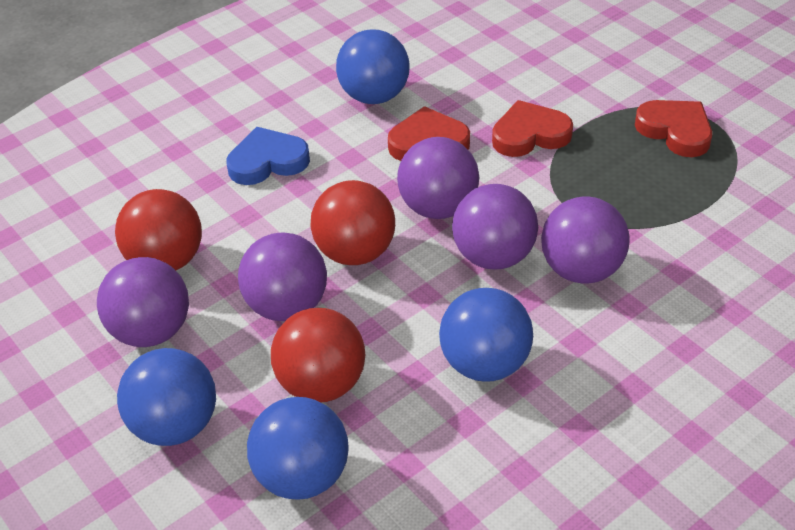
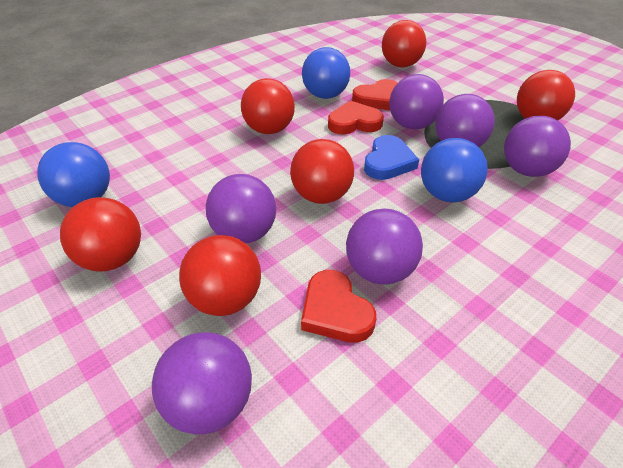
blue ball: 4 -> 3
purple ball: 5 -> 6
red ball: 3 -> 6

